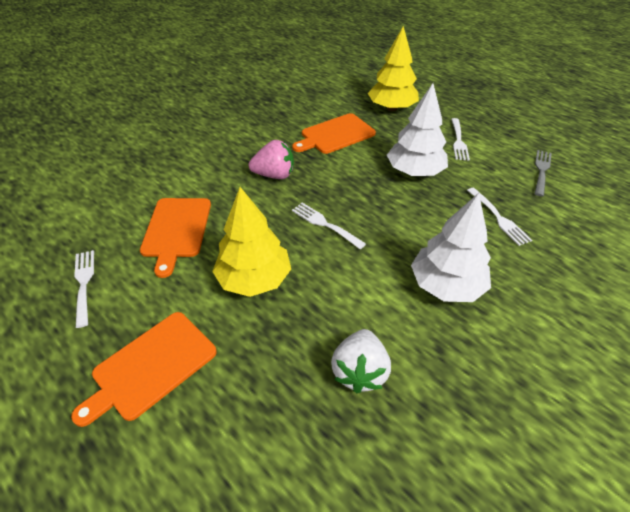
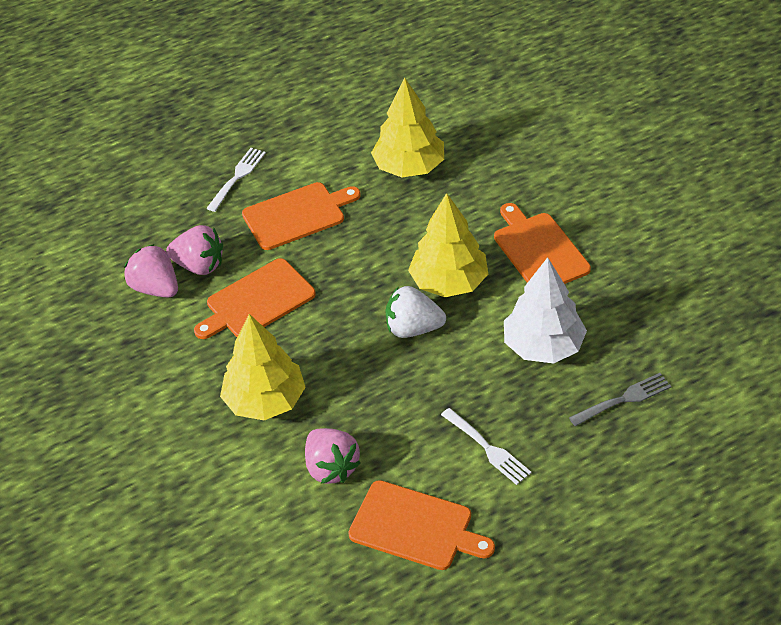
orange cutting board: 3 -> 4
pink strawberry: 1 -> 3
white fork: 4 -> 2
white tree: 2 -> 1
yellow tree: 2 -> 3

